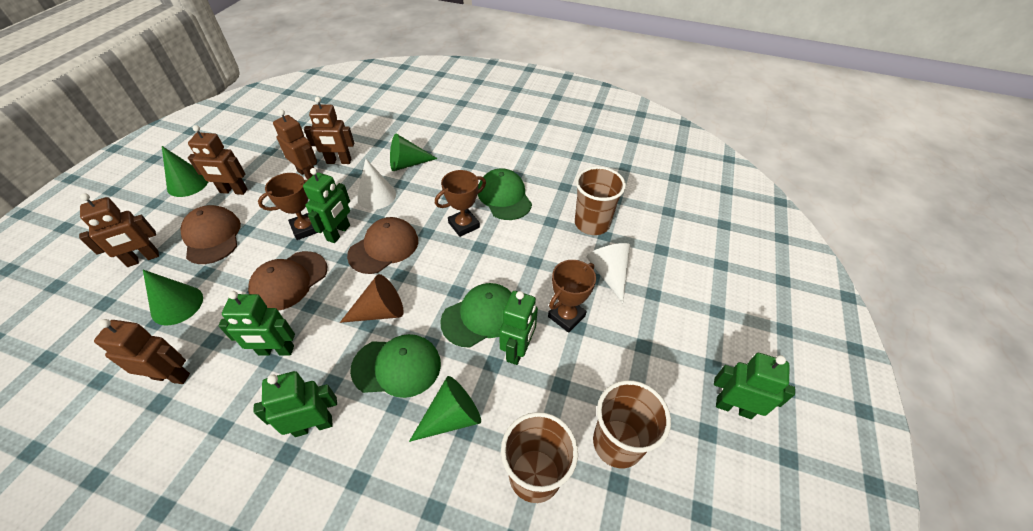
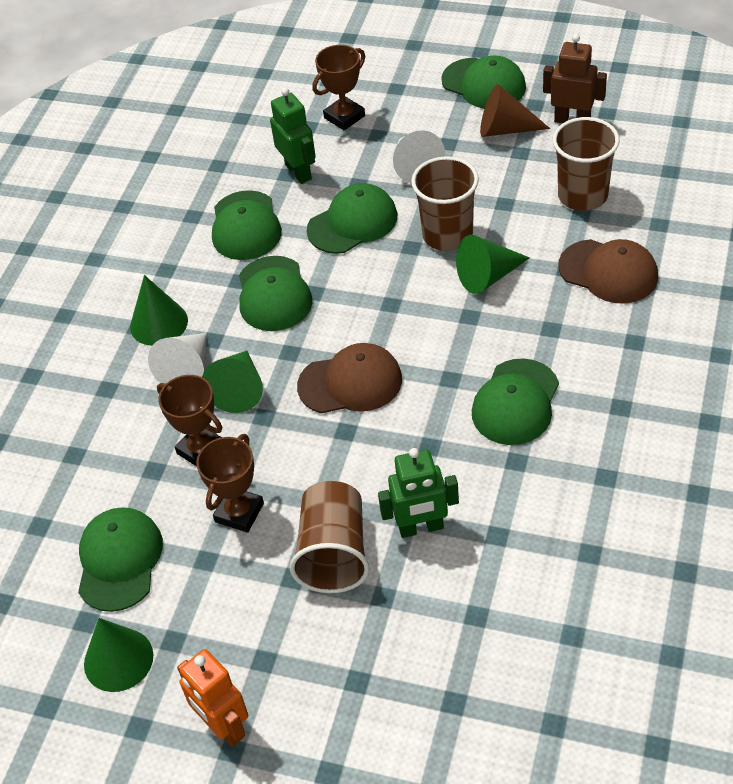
brown cap: 3 -> 2
brown robot: 5 -> 1
green cap: 3 -> 6
green robot: 5 -> 2
orange robot: 0 -> 1

